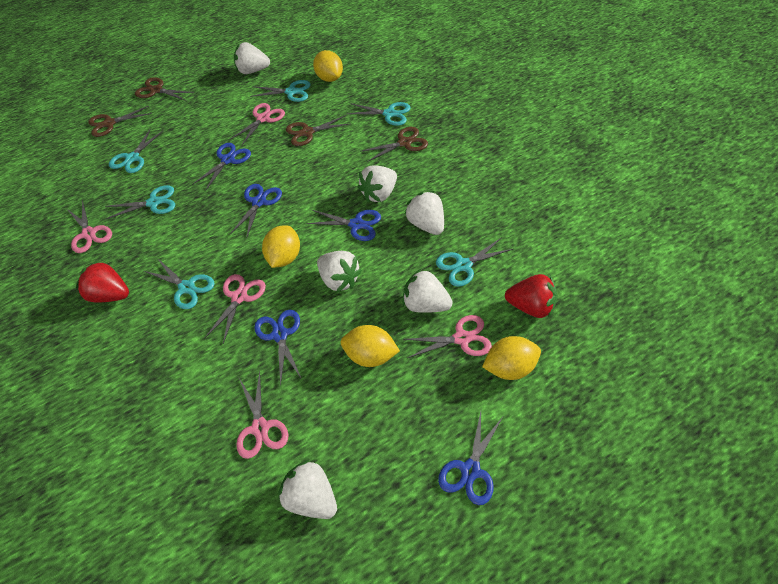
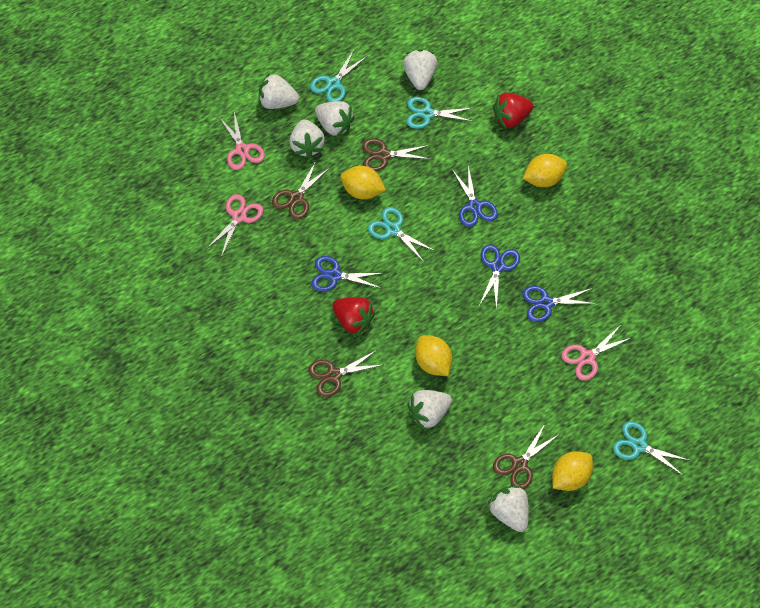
blue scissors: 5 -> 4
pink scissors: 5 -> 3
turquoise scissors: 6 -> 4

